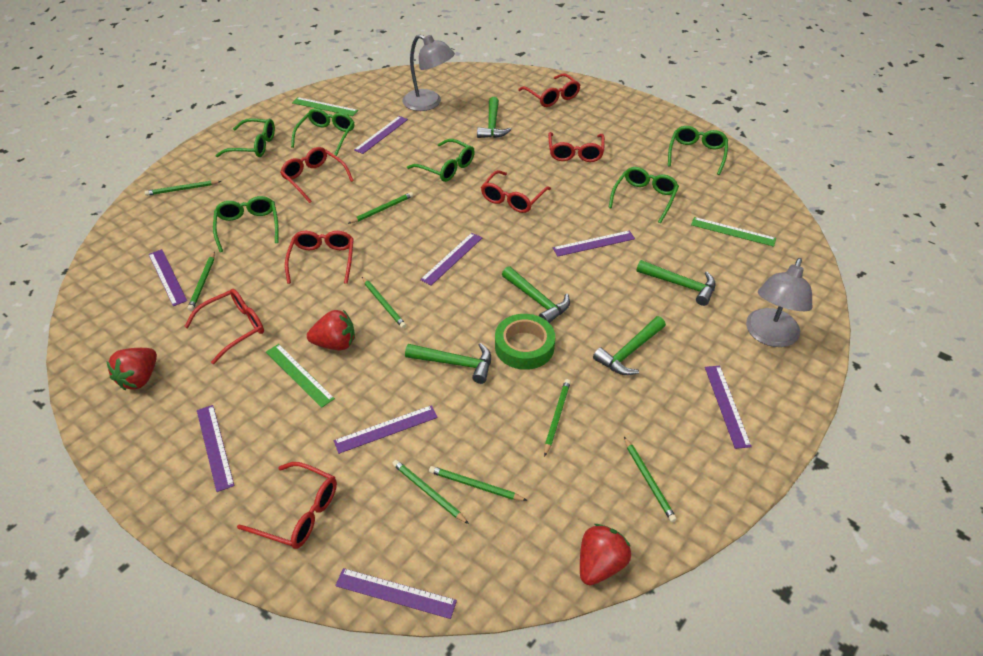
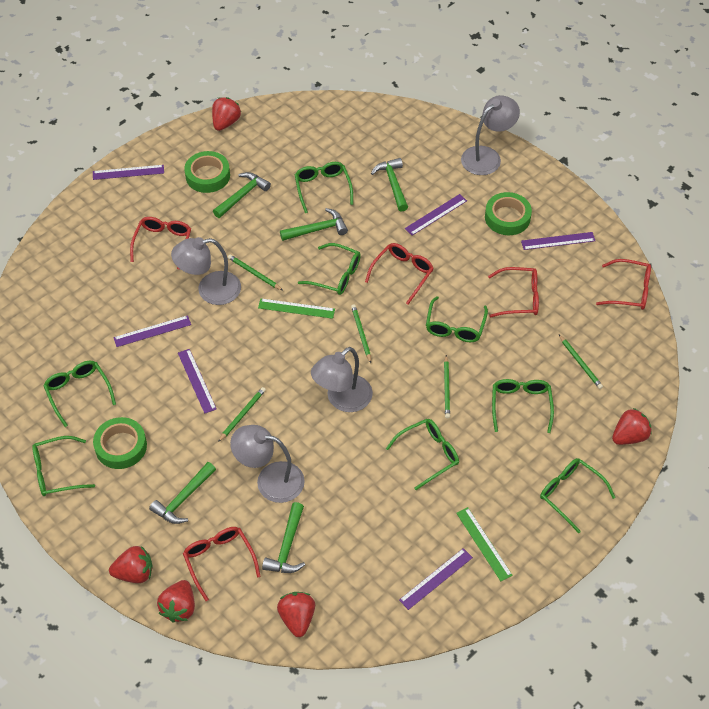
green glasses: 6 -> 8
green pencil: 8 -> 5
green ruler: 3 -> 2
green tape: 1 -> 3
grey lamp: 2 -> 4
purple ruler: 8 -> 6
red glasses: 7 -> 5
red strawberry: 3 -> 5

